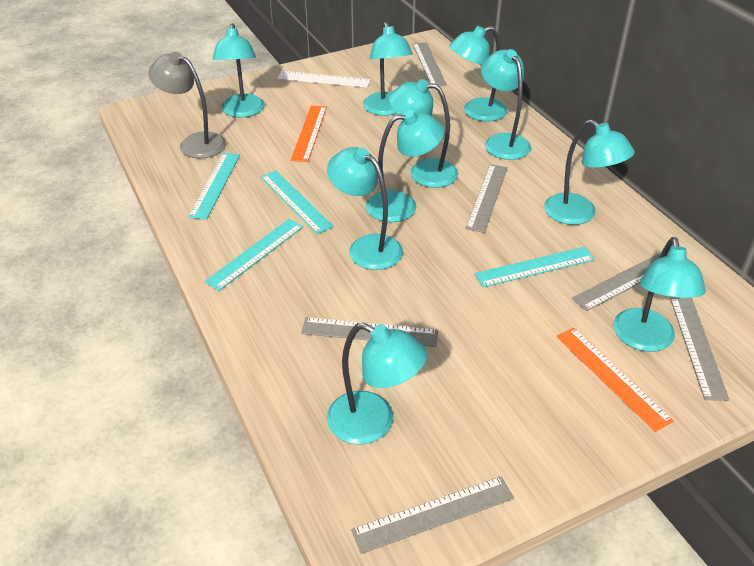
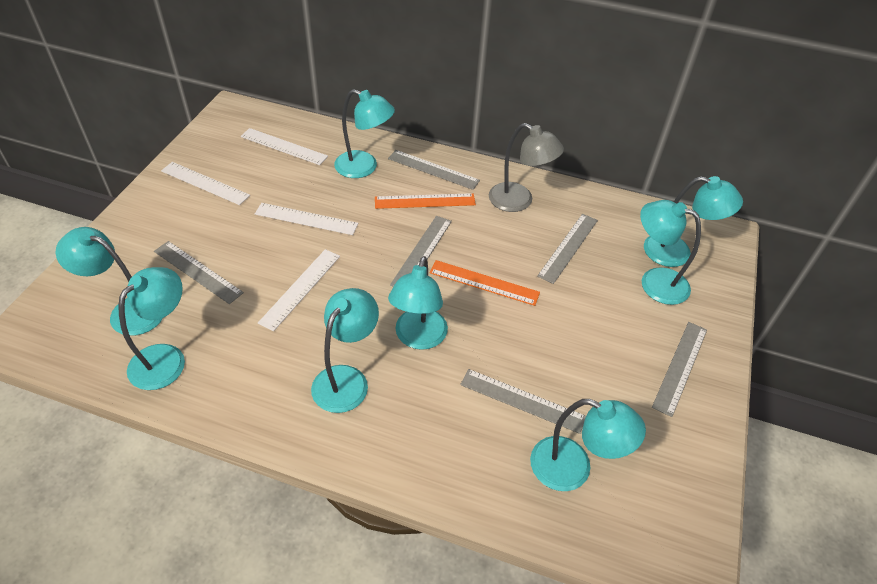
turquoise lamp: 10 -> 8
turquoise ruler: 4 -> 0
white ruler: 1 -> 4

